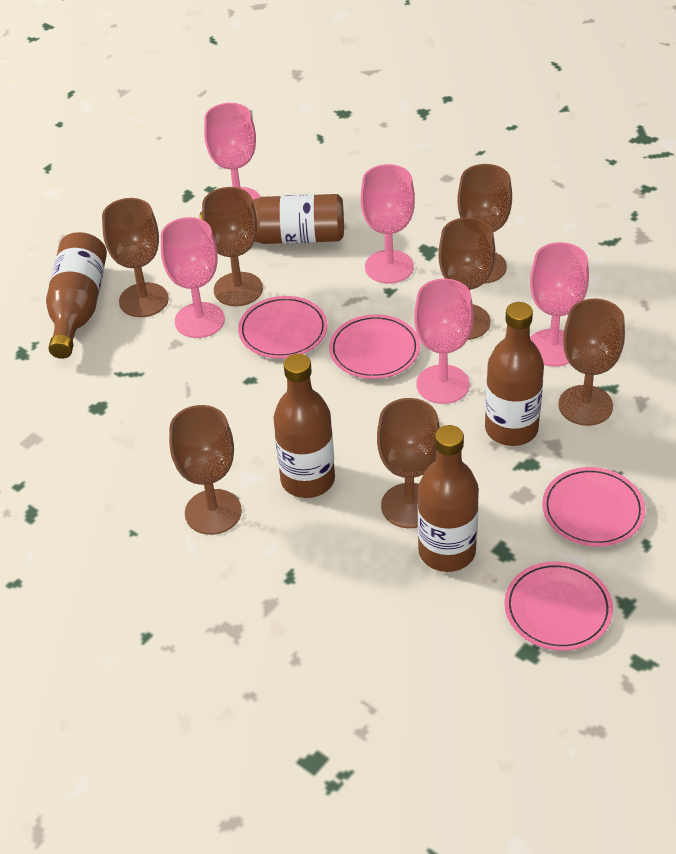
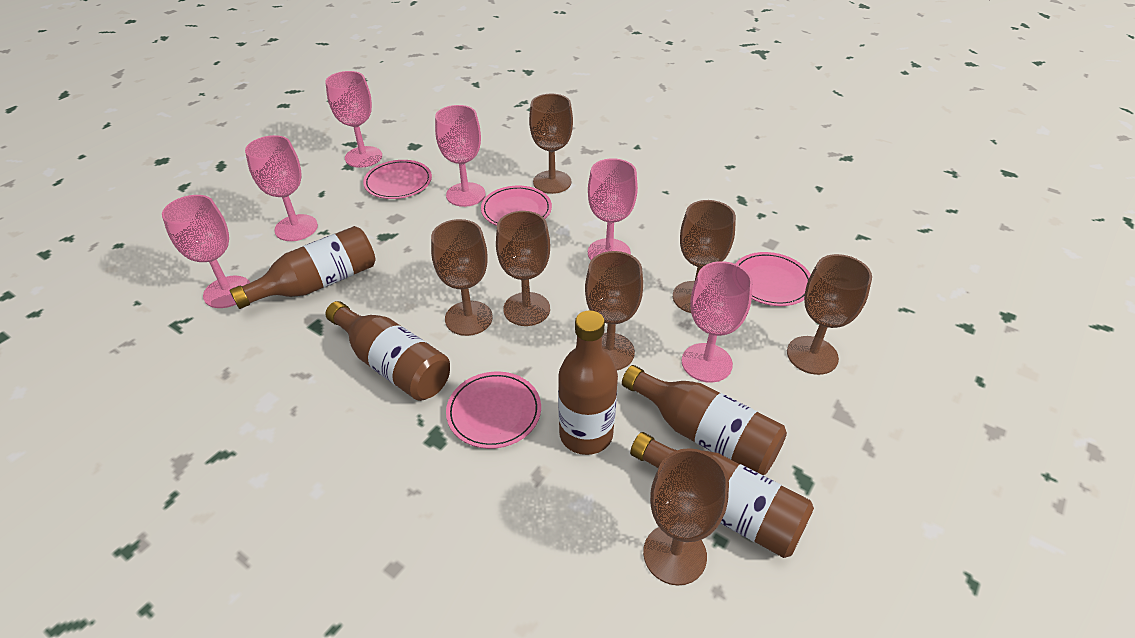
pink goblet: 5 -> 6

